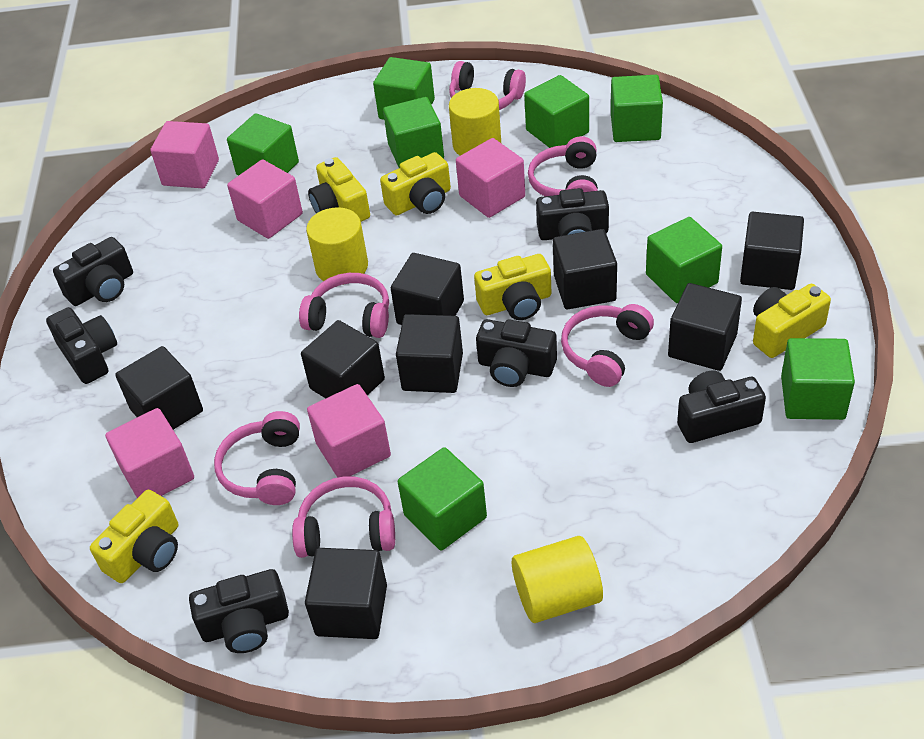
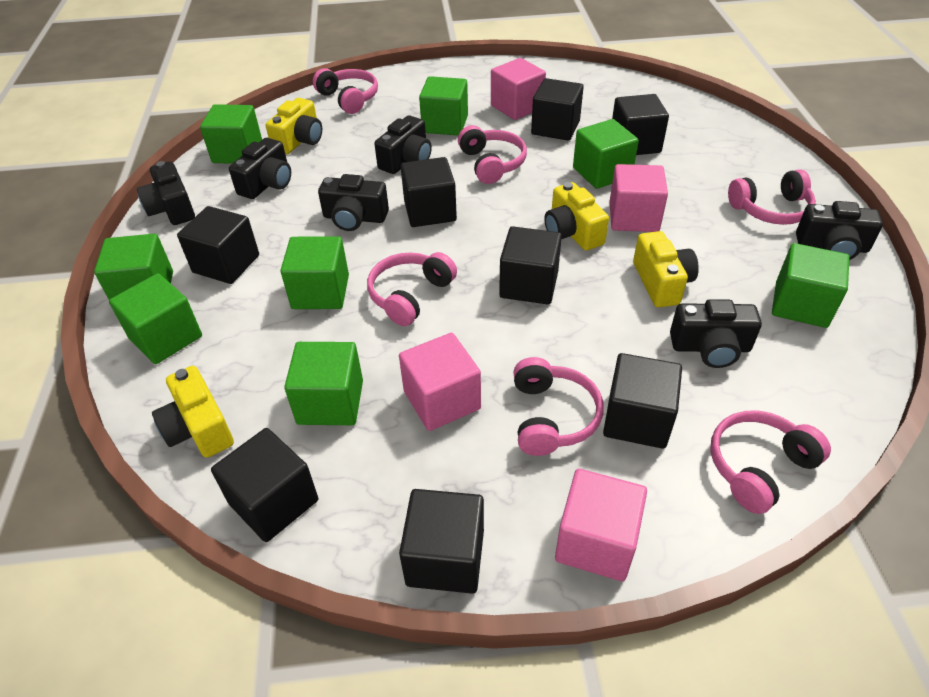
pink cube: 5 -> 4
yellow camera: 5 -> 4
yellow cylinder: 3 -> 0

